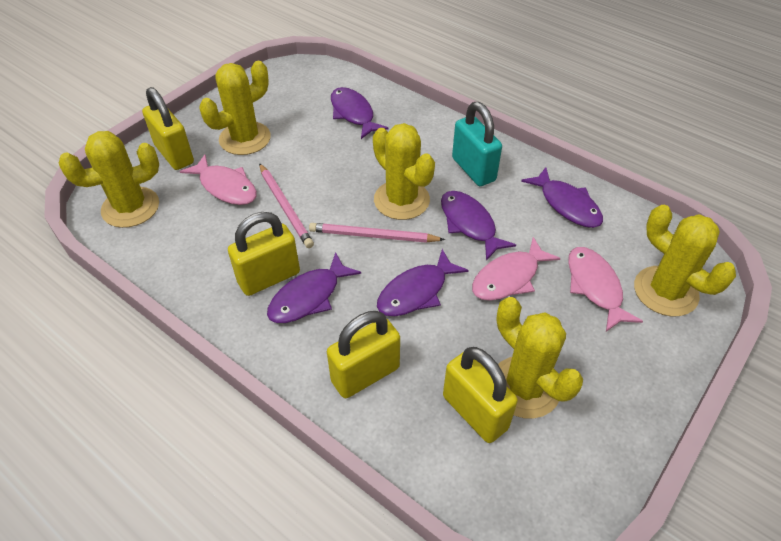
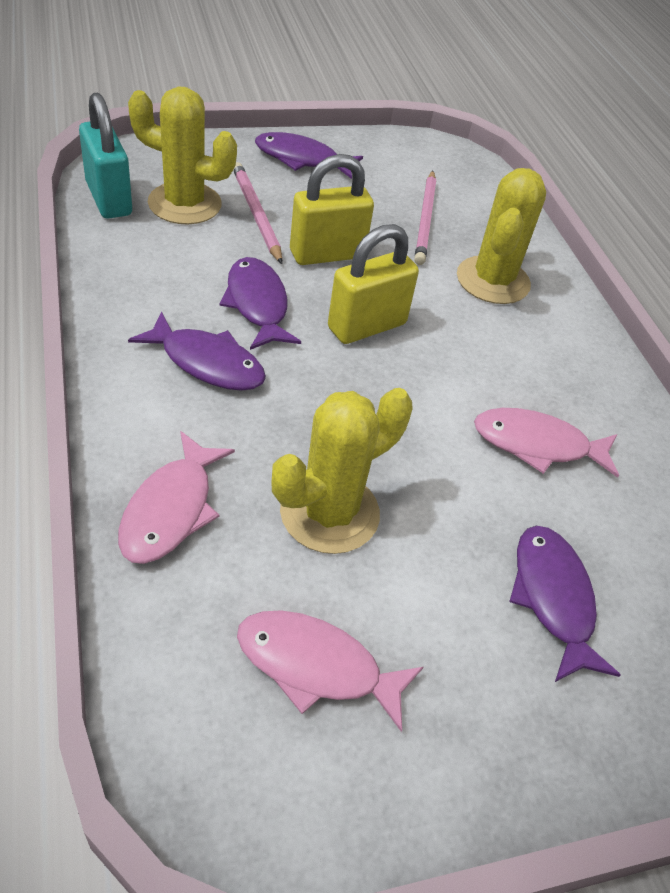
purple fish: 5 -> 4
yellow cactus: 5 -> 3
yellow padlock: 4 -> 2

